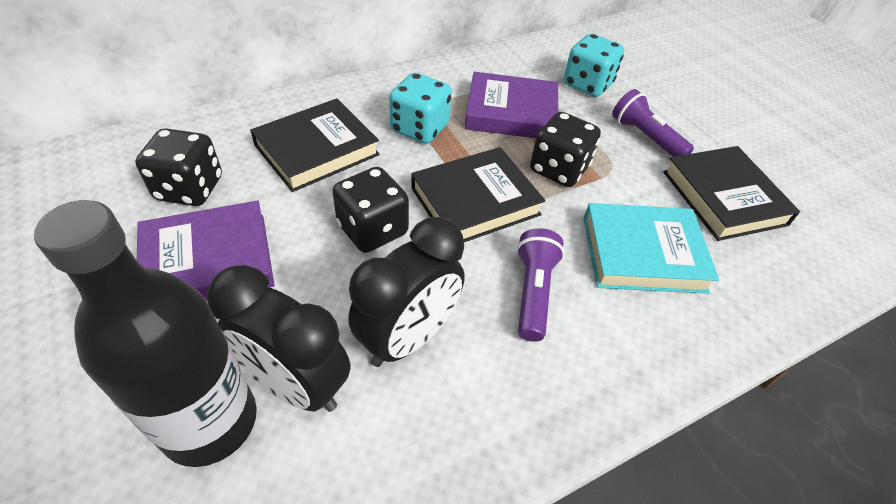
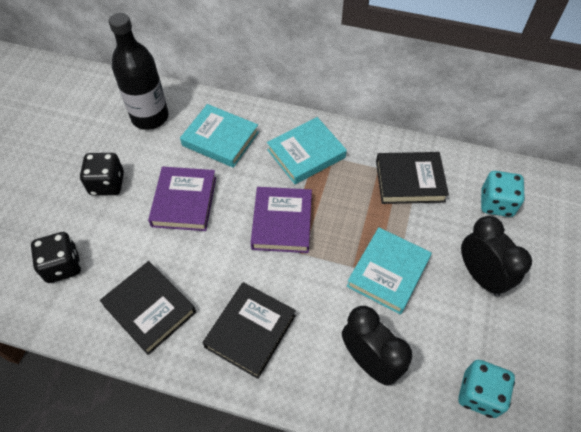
black dice: 3 -> 2
purple flashlight: 2 -> 0
turquoise book: 1 -> 3

